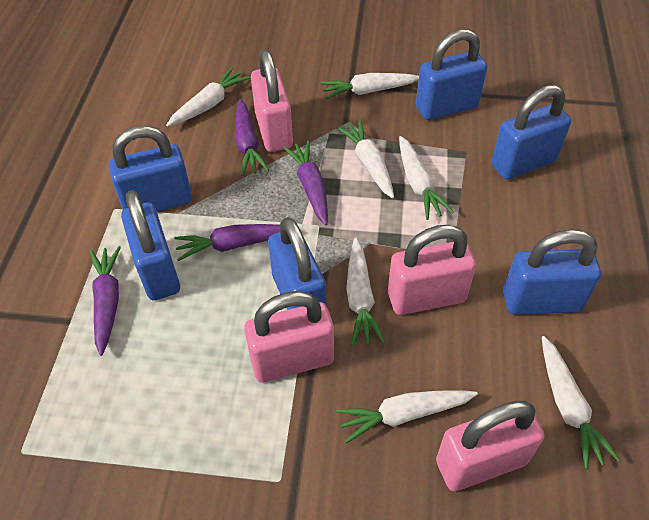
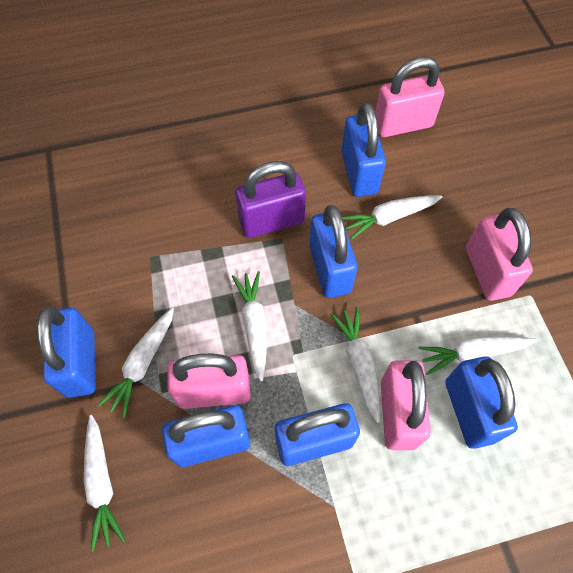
purple carrot: 4 -> 0
purple padlock: 0 -> 1
white carrot: 7 -> 6

